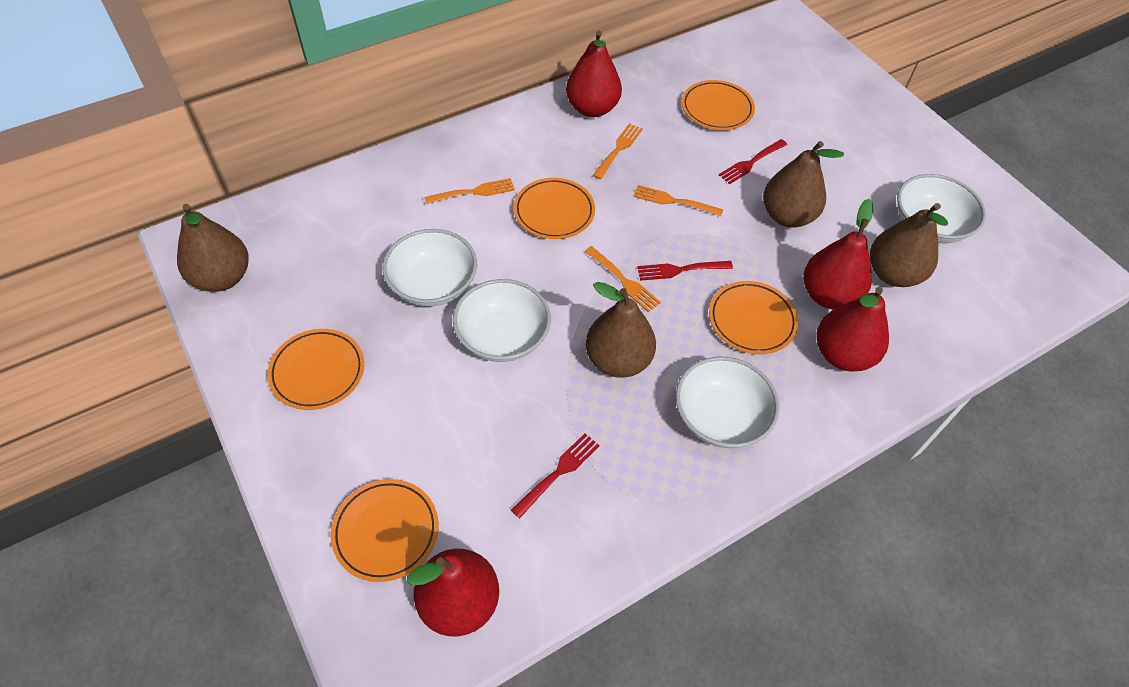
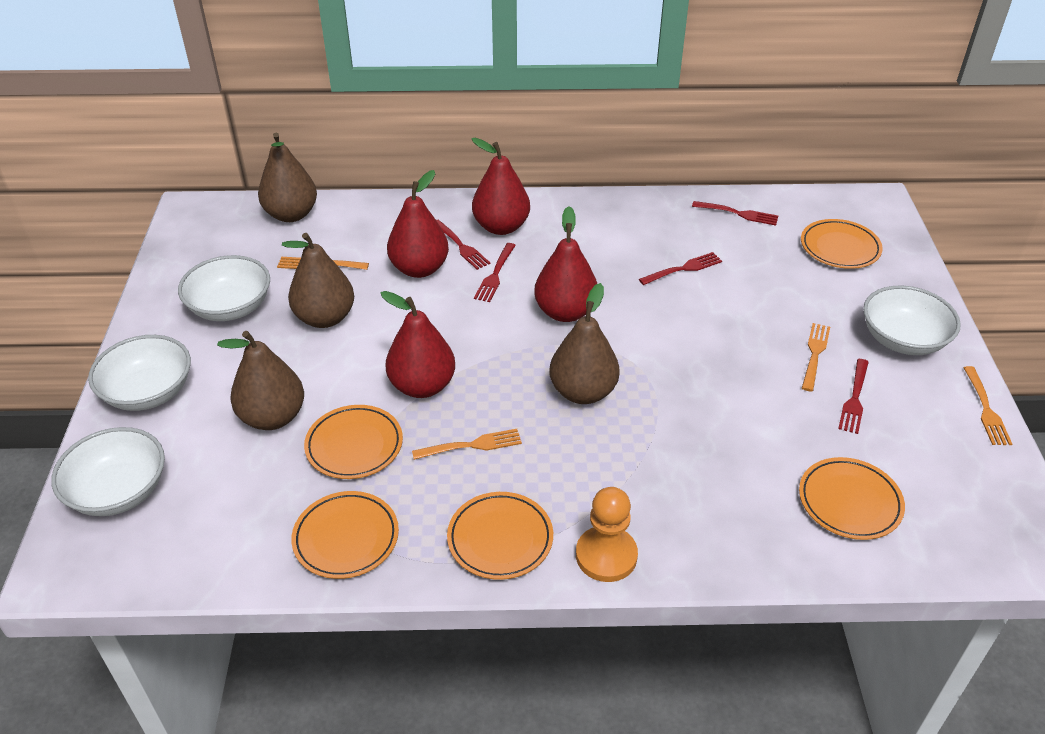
orange pawn: 0 -> 1
red fork: 3 -> 5

